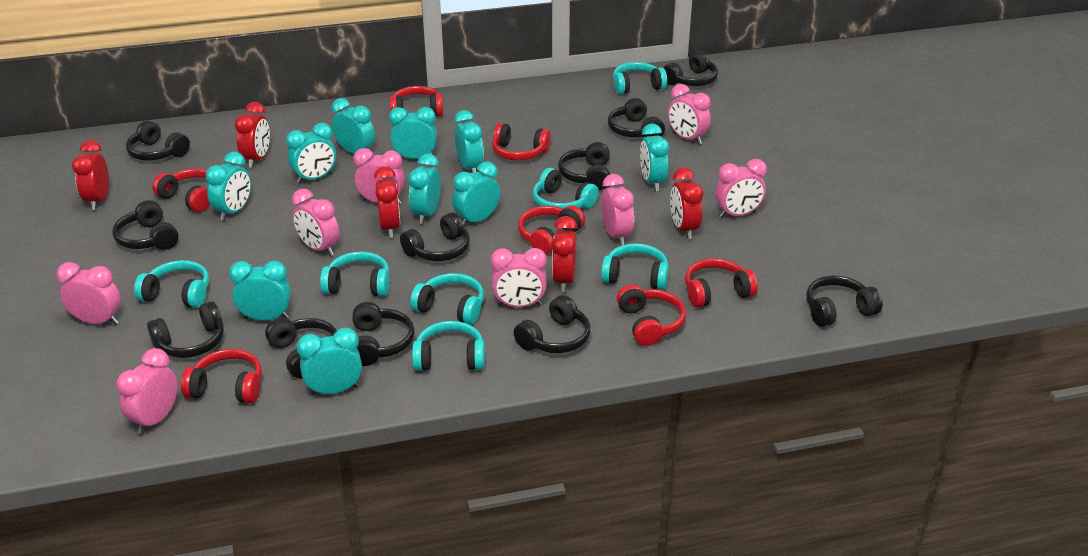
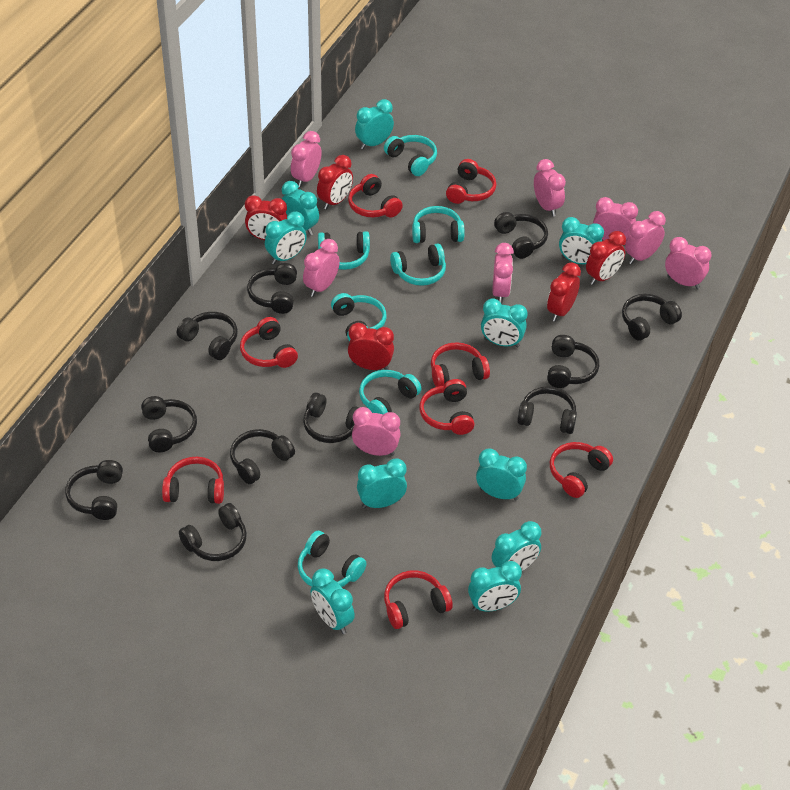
red headphones: 7 -> 8

